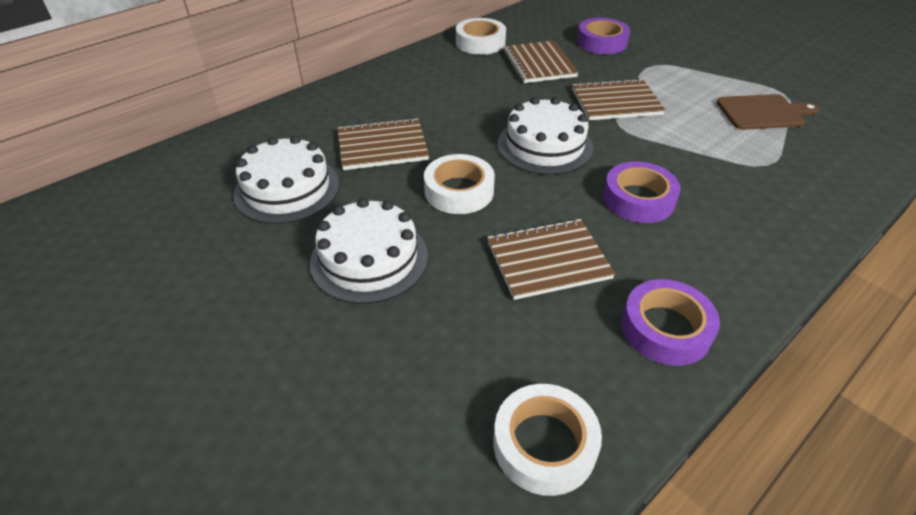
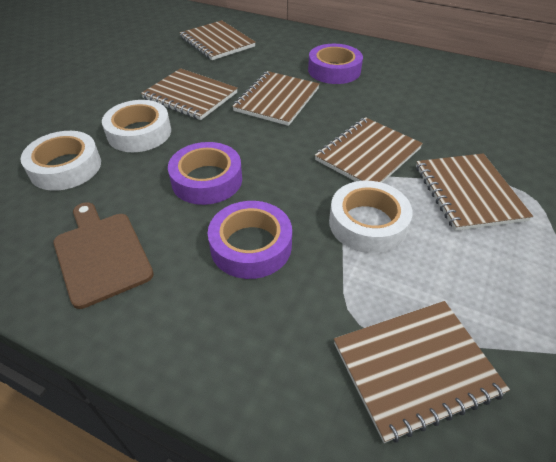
brown notebook: 4 -> 6
white cake: 3 -> 0

